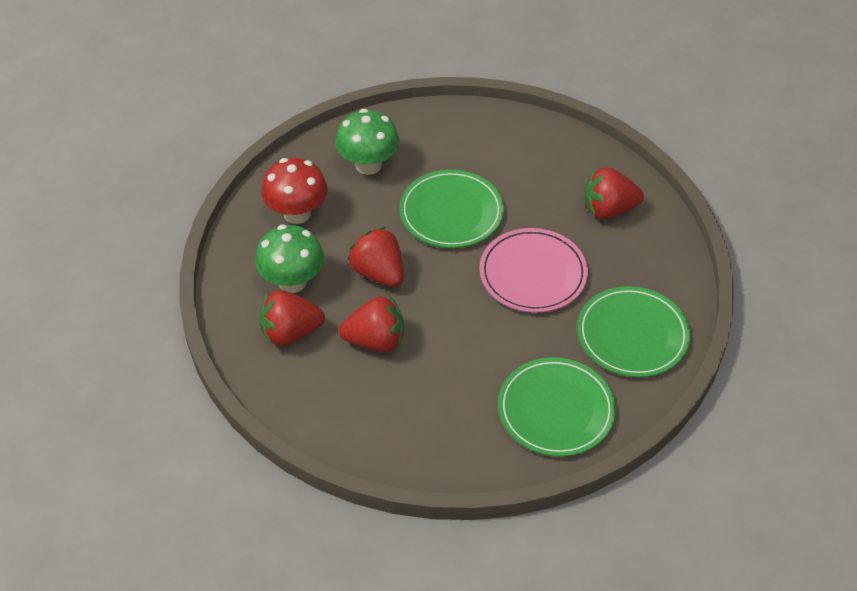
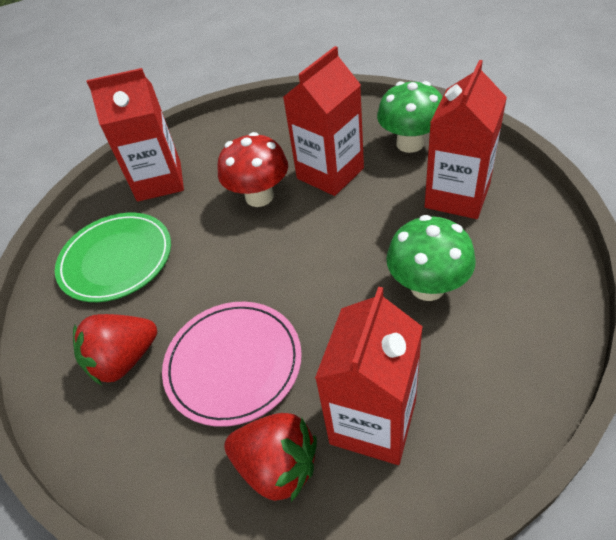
green plate: 3 -> 1
red carton: 0 -> 4
red strawberry: 4 -> 2

